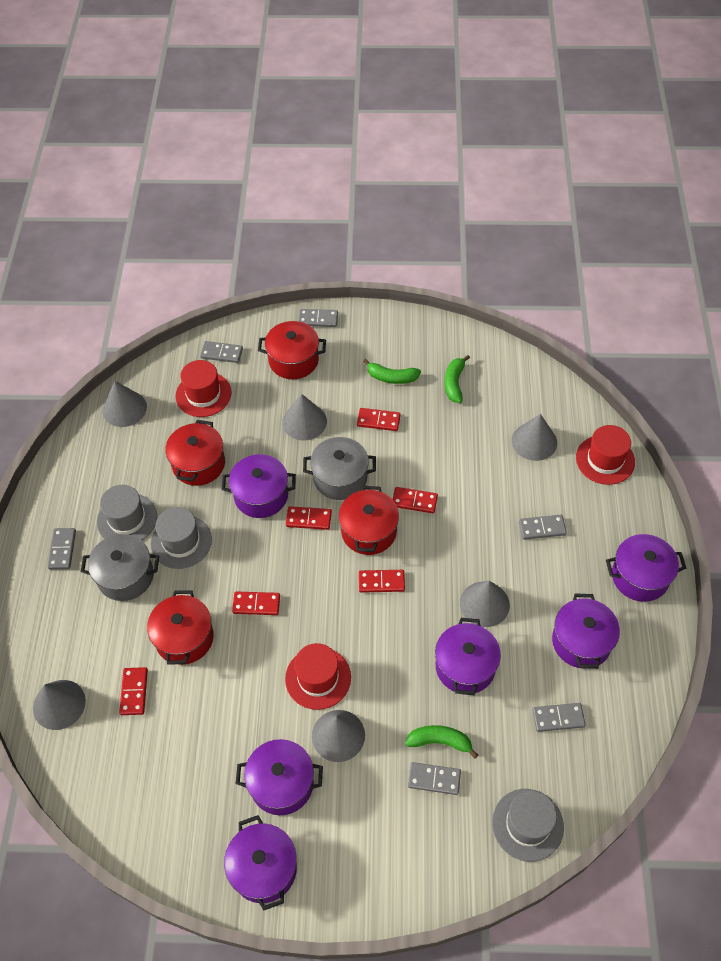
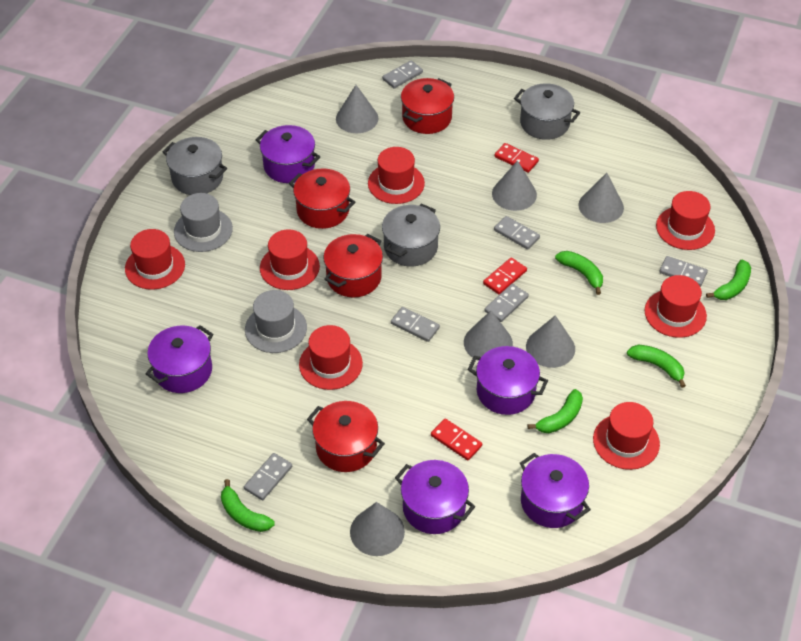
green banana: 3 -> 5
grey hat: 3 -> 2
grey pot: 2 -> 3
purple pot: 6 -> 5
red domino: 6 -> 3
red hat: 3 -> 7

